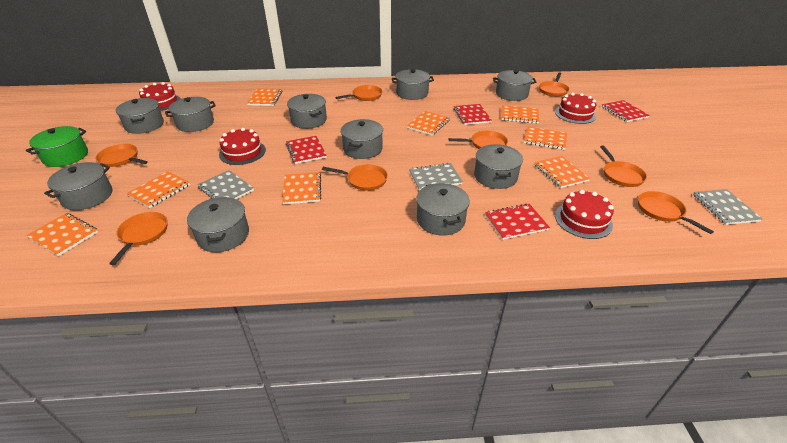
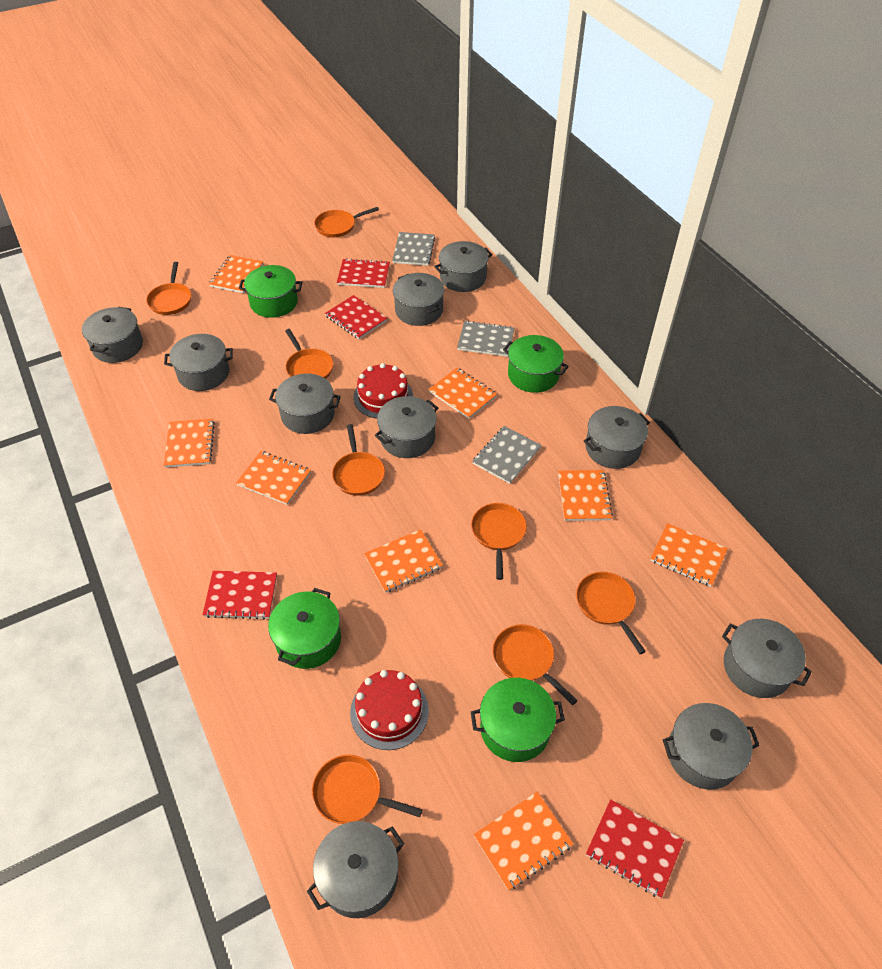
green pot: 1 -> 4
red cake: 4 -> 2

